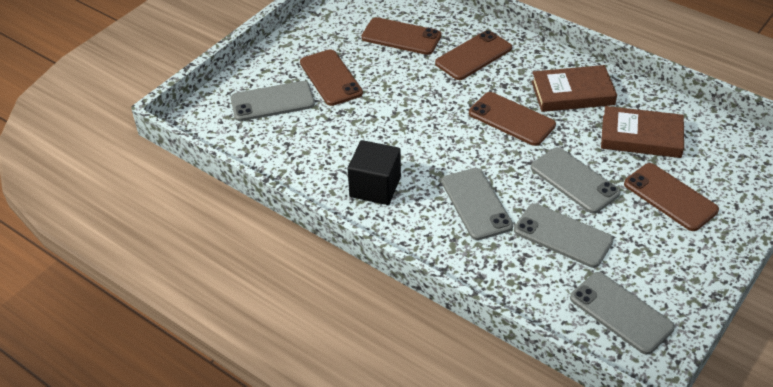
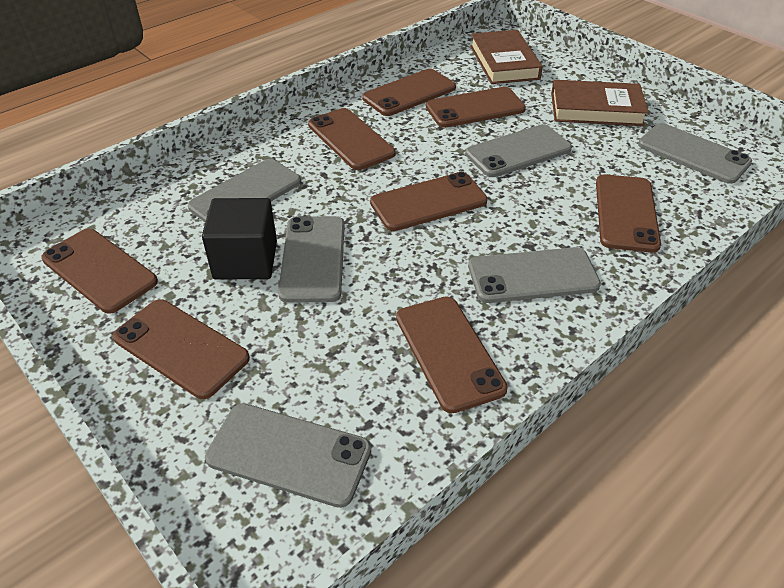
brown phone: 5 -> 8
grey phone: 5 -> 6

